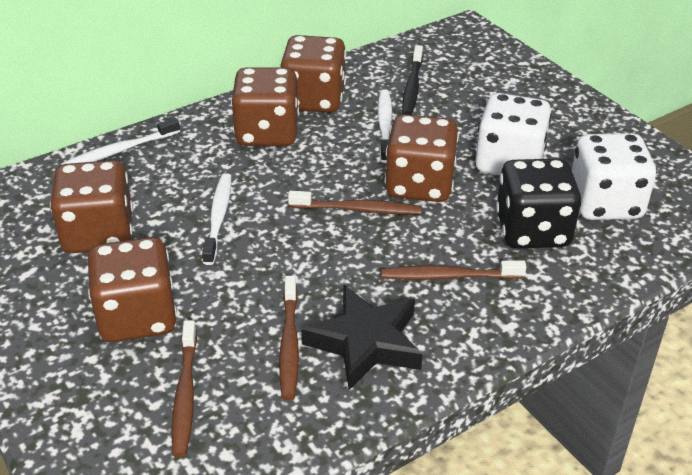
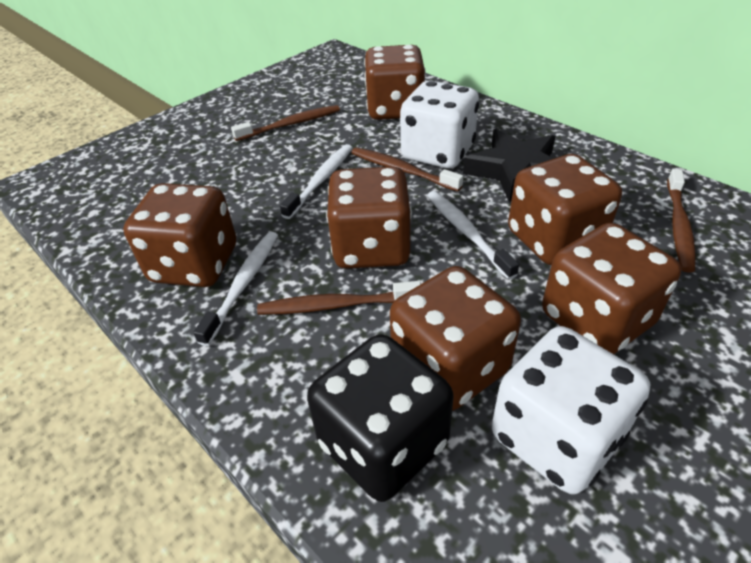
black toothbrush: 1 -> 0
brown dice: 5 -> 6

